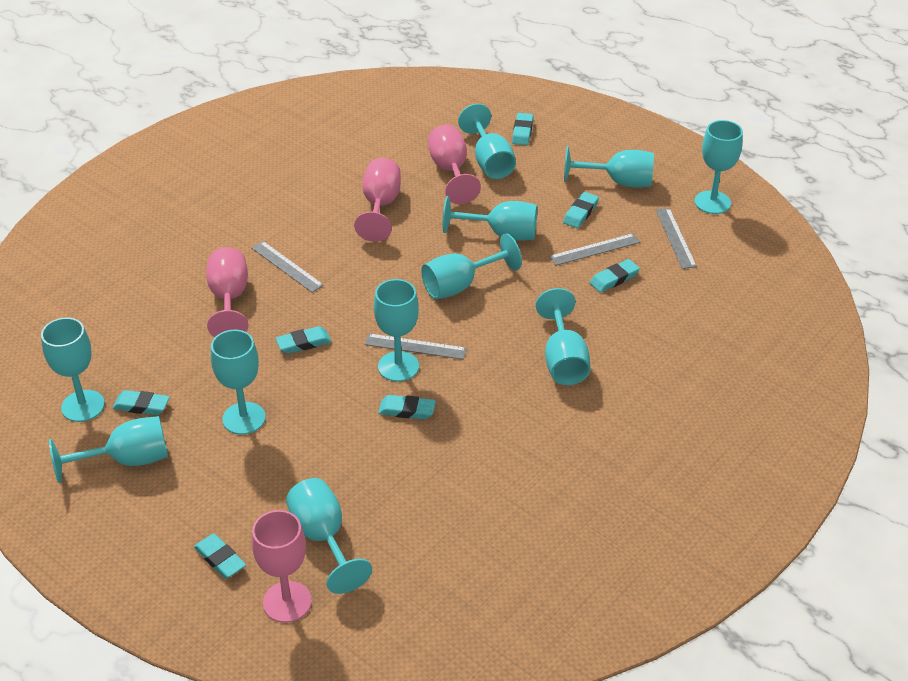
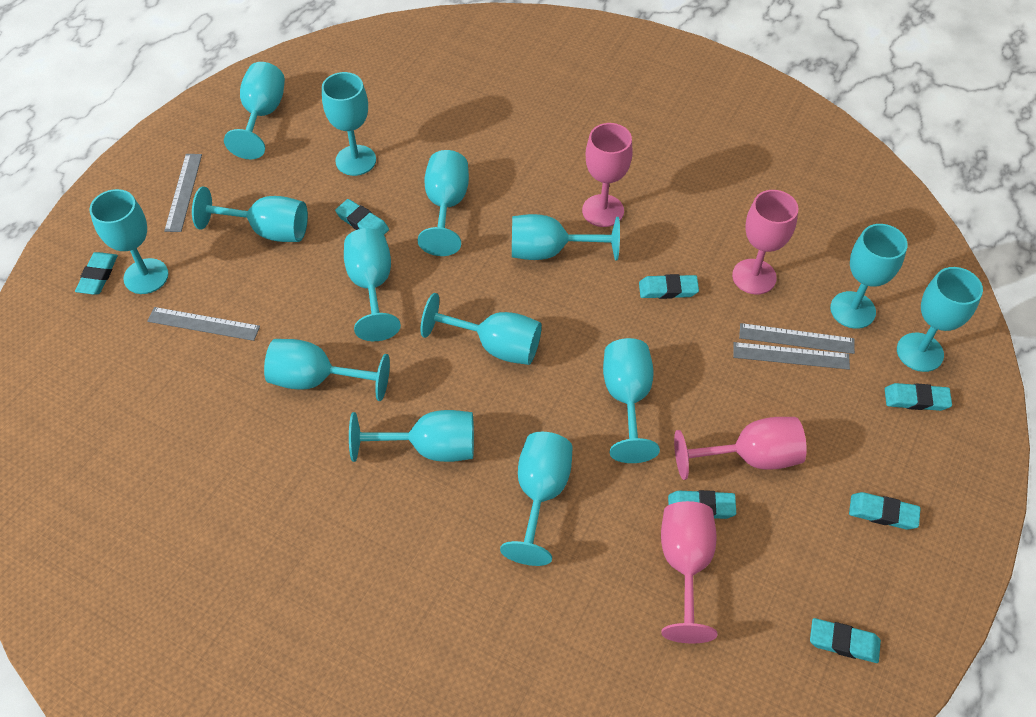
turquoise goblet: 11 -> 14

